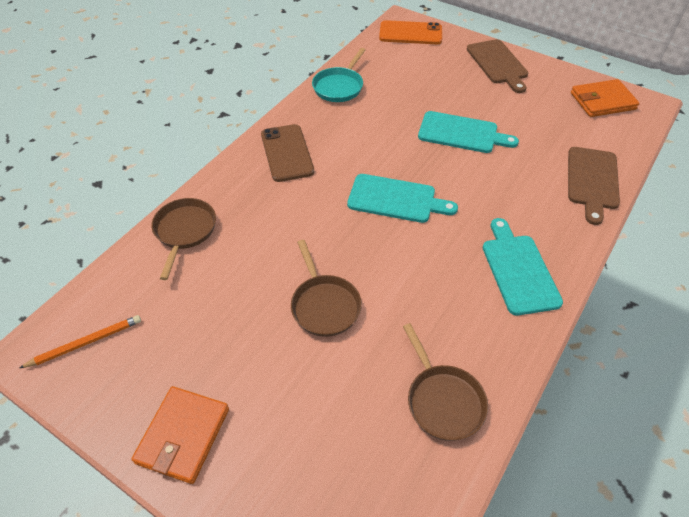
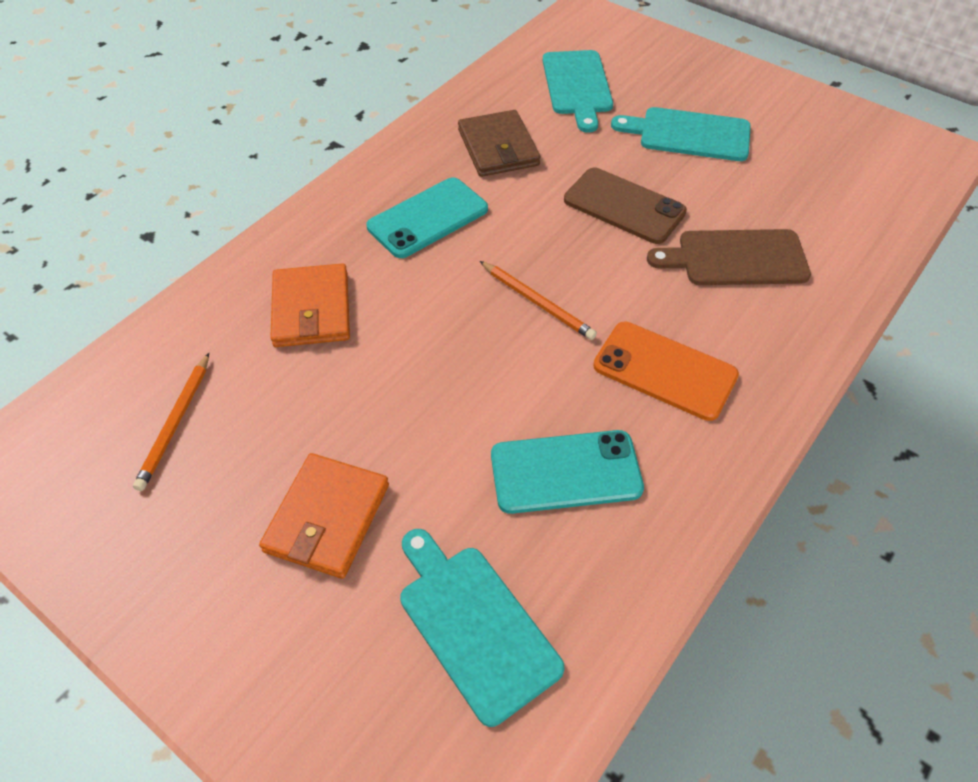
brown cutting board: 2 -> 1
brown pan: 3 -> 0
brown wallet: 0 -> 1
orange pencil: 1 -> 2
turquoise pan: 1 -> 0
turquoise phone: 0 -> 2

